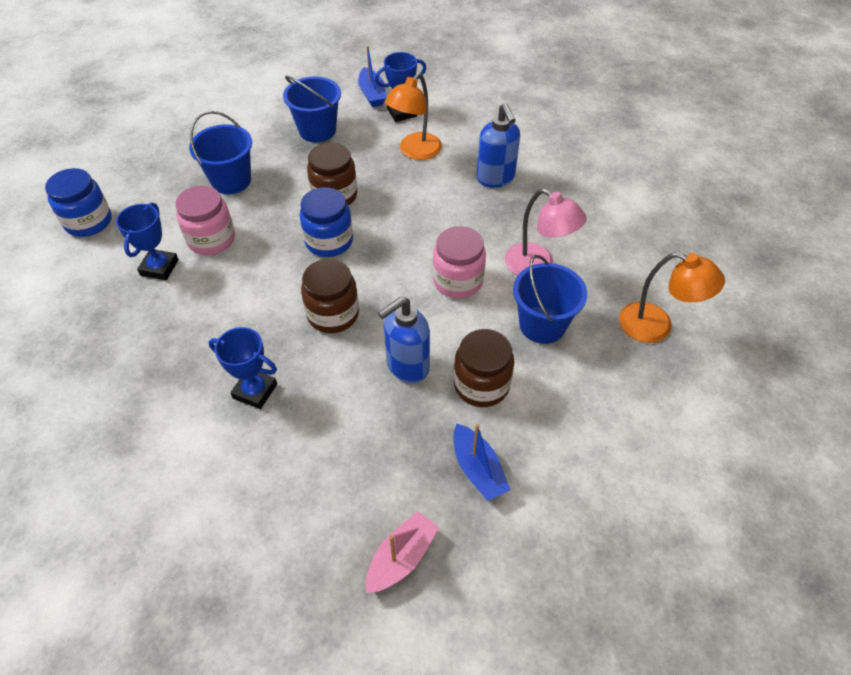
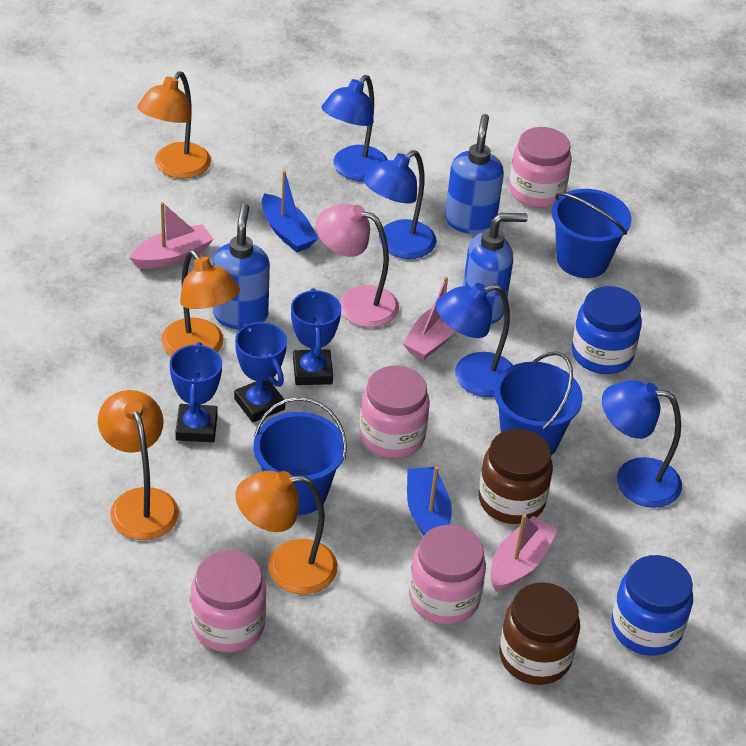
blue lamp: 0 -> 4
blue soap dispenser: 2 -> 3
brown jar: 3 -> 2
orange lamp: 2 -> 4
pink boat: 1 -> 3
pink jar: 2 -> 4

